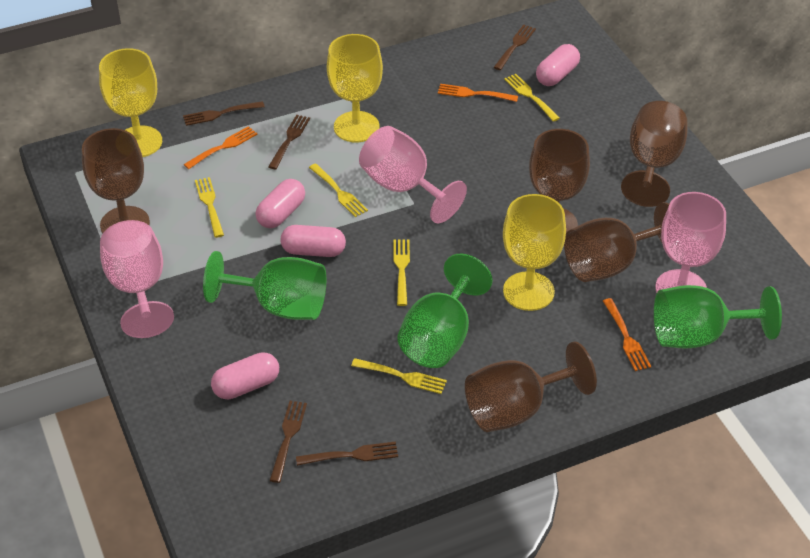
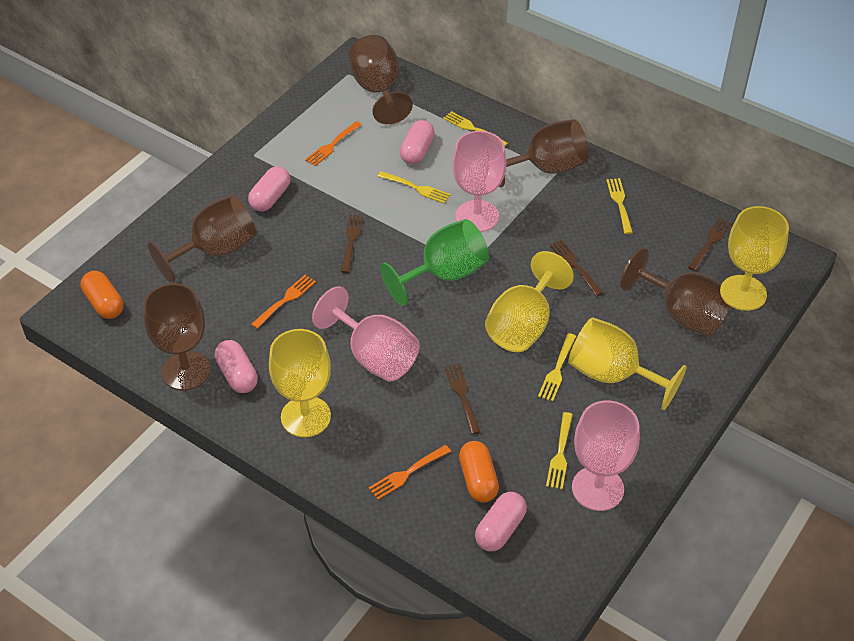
brown fork: 5 -> 4
green goblet: 3 -> 1
orange capsule: 0 -> 2
yellow goblet: 3 -> 4

